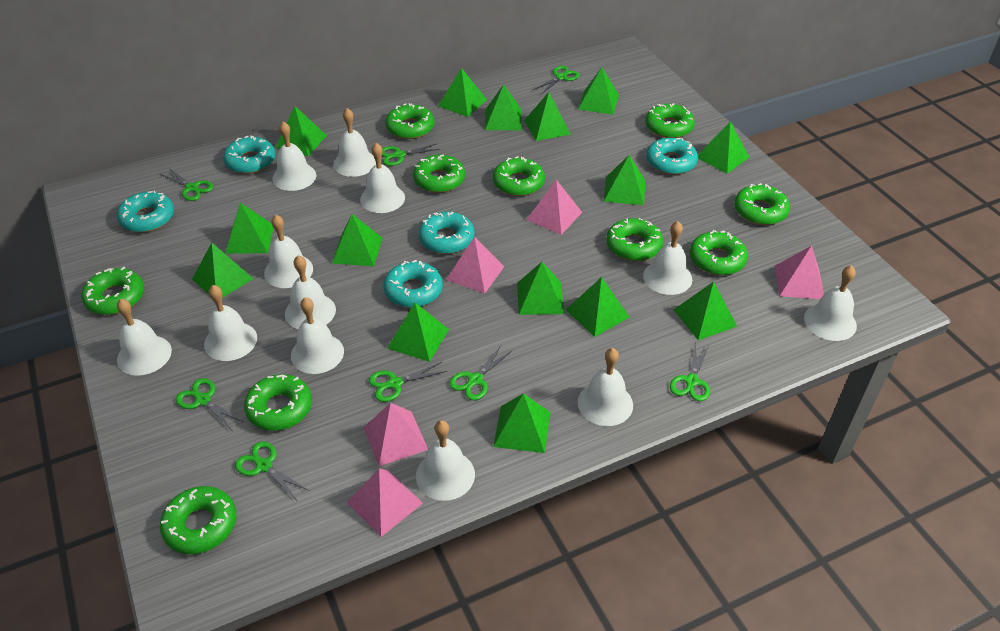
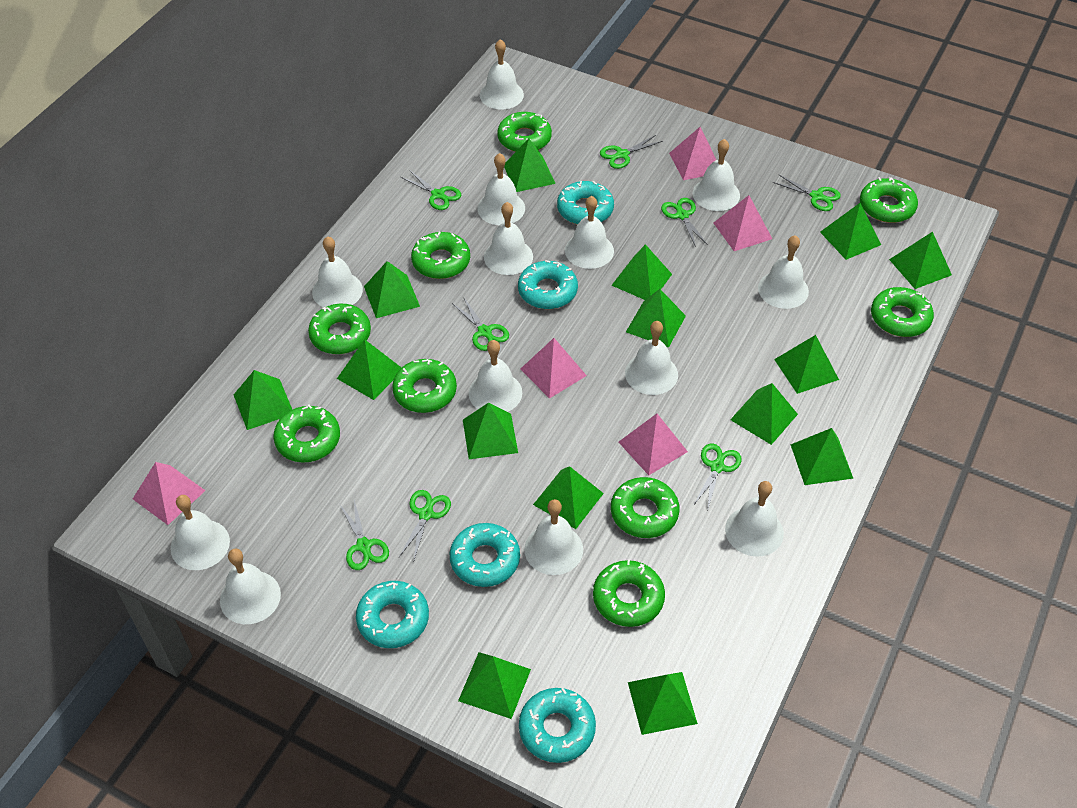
green donut: 10 -> 9
white bell: 12 -> 13

